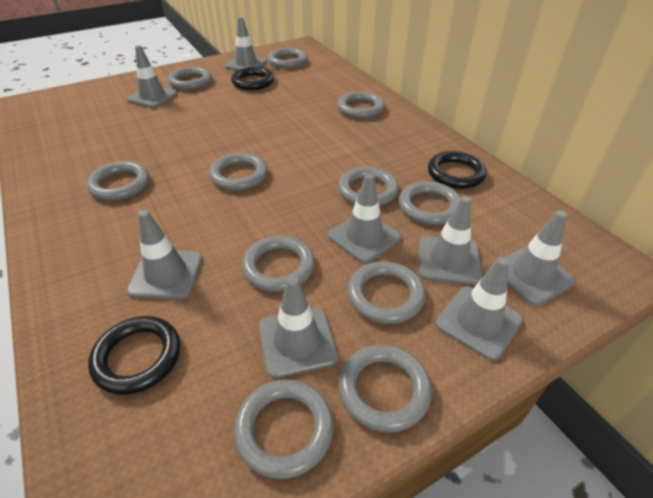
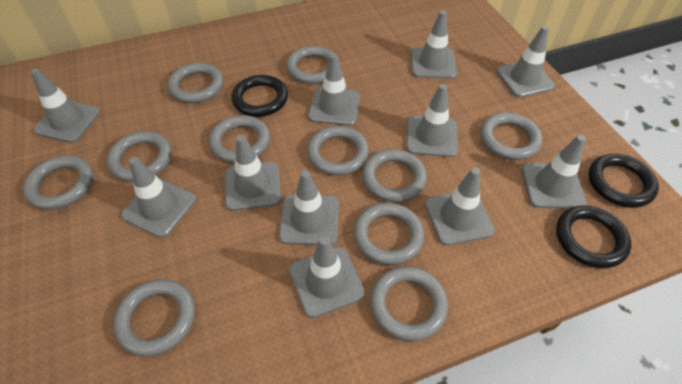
grey traffic cone: 8 -> 11

